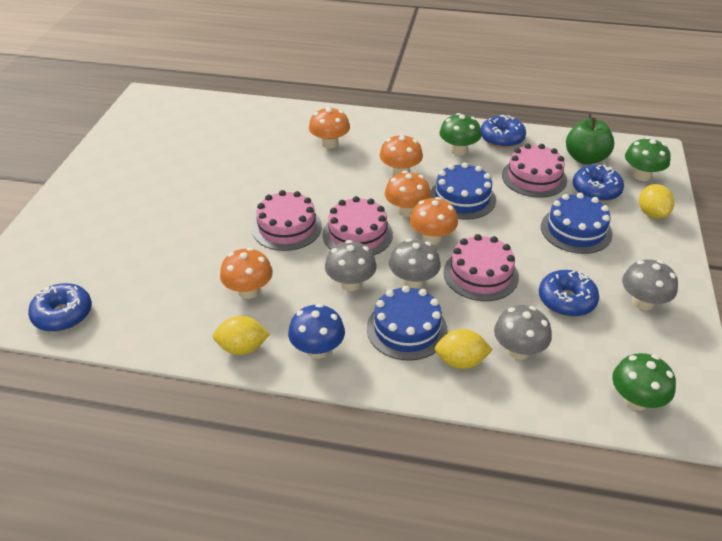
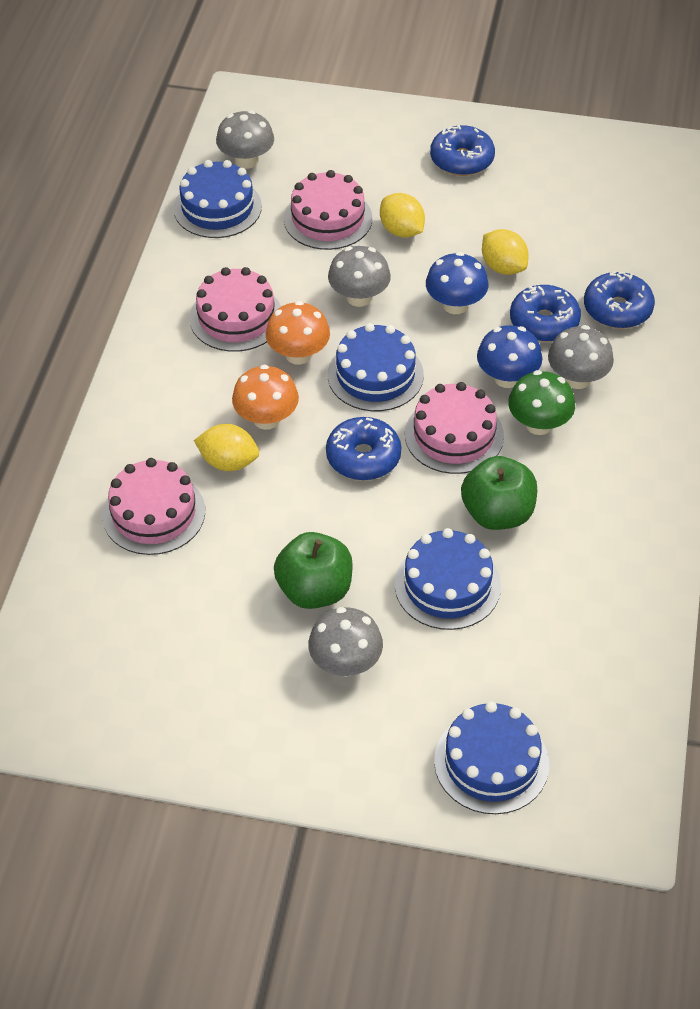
blue cake: 3 -> 4
blue mushroom: 1 -> 2
green apple: 1 -> 2
green mushroom: 3 -> 1
orange mushroom: 5 -> 2

